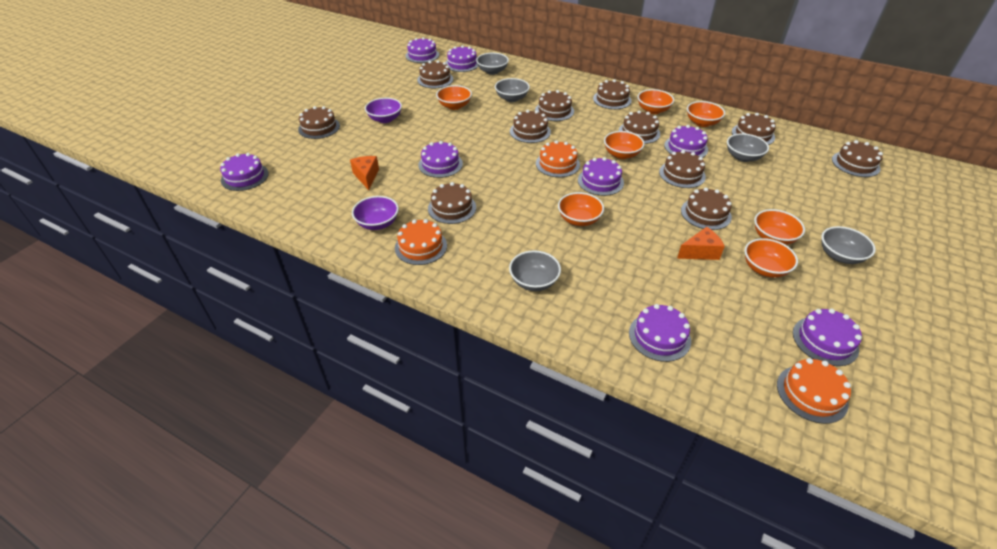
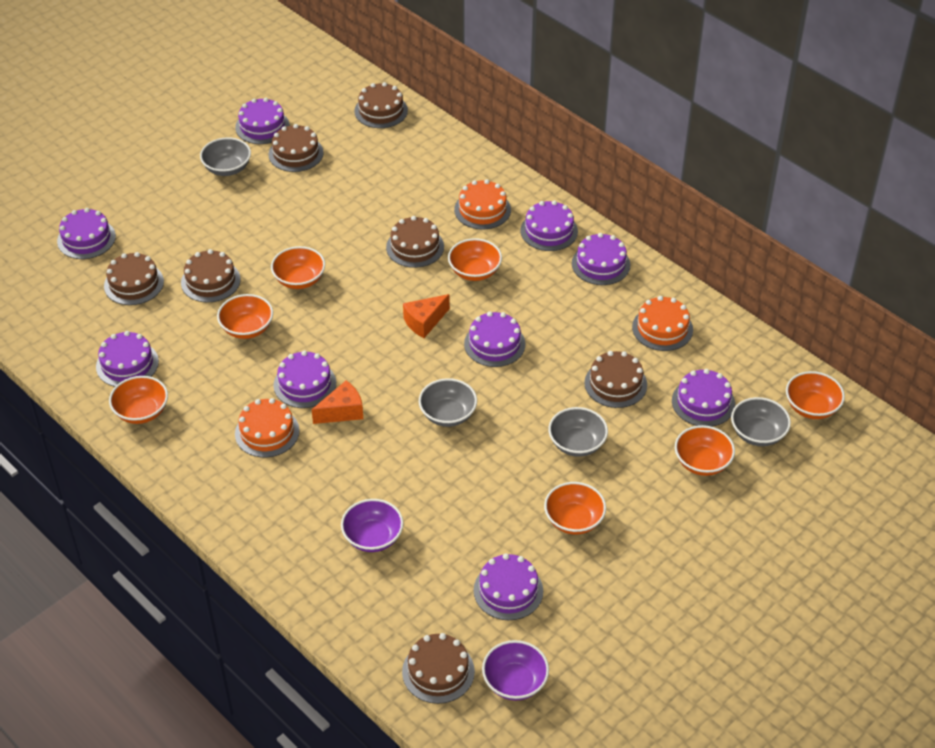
brown cake: 11 -> 7
grey bowl: 5 -> 4
purple cake: 8 -> 9

